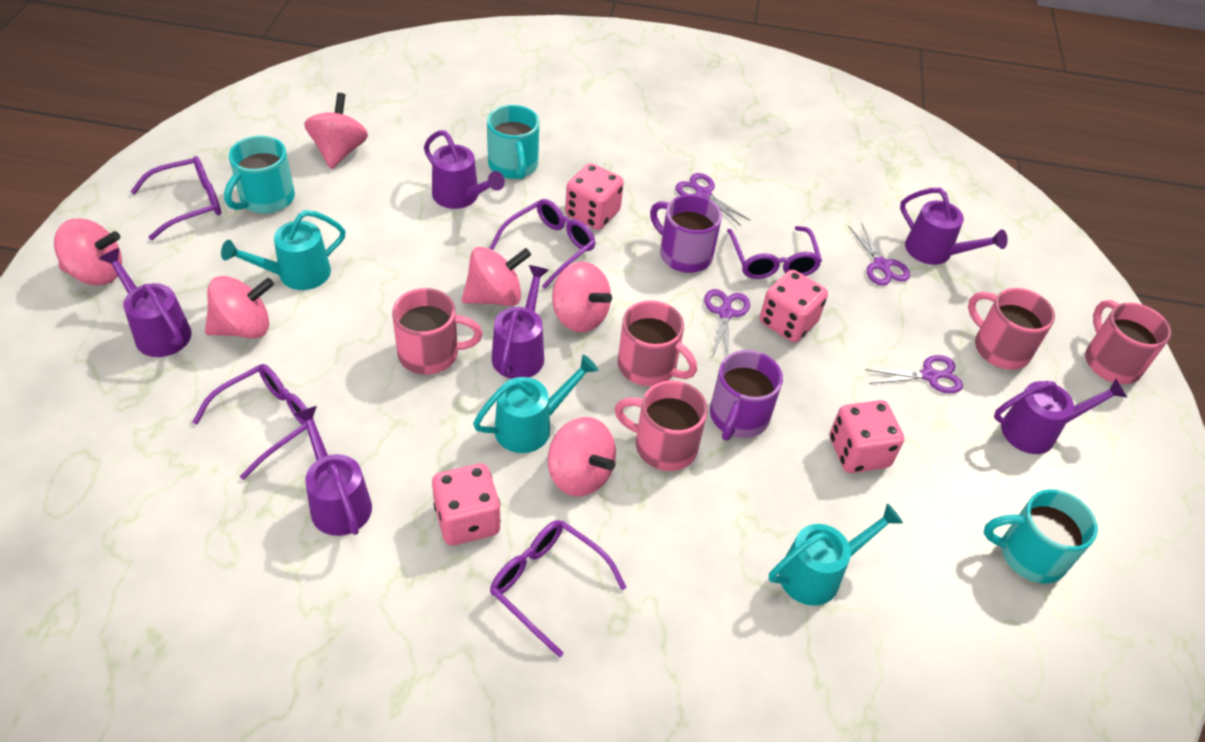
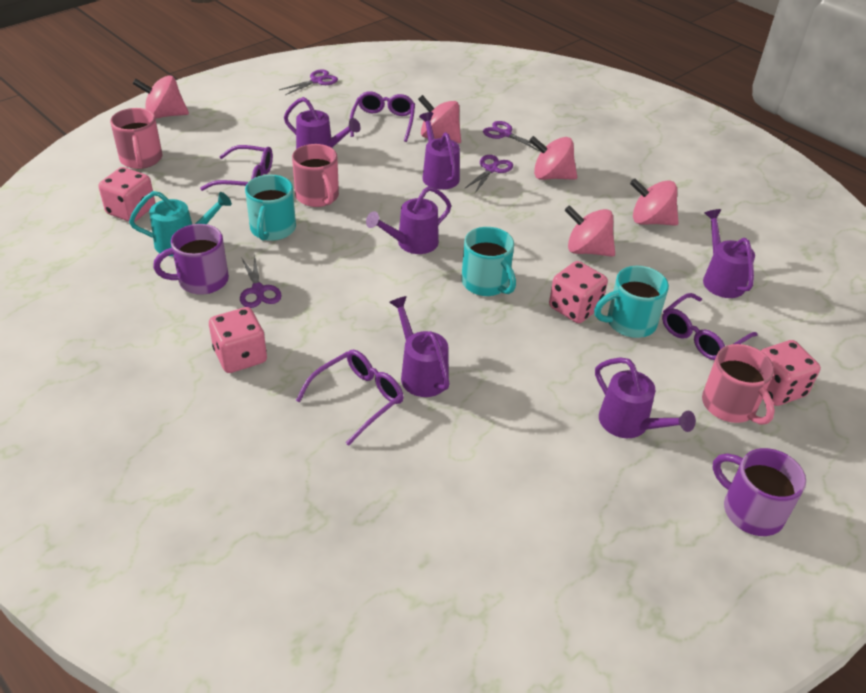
pink mug: 5 -> 3
pink spinning top: 6 -> 5
purple glasses: 5 -> 4
turquoise watering can: 3 -> 1

